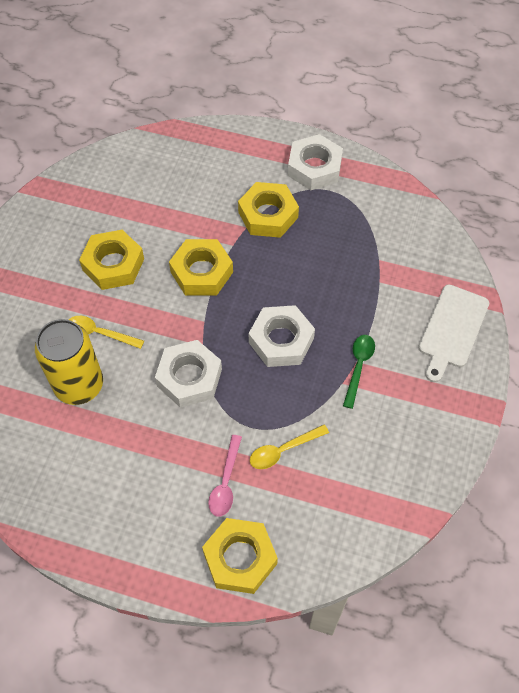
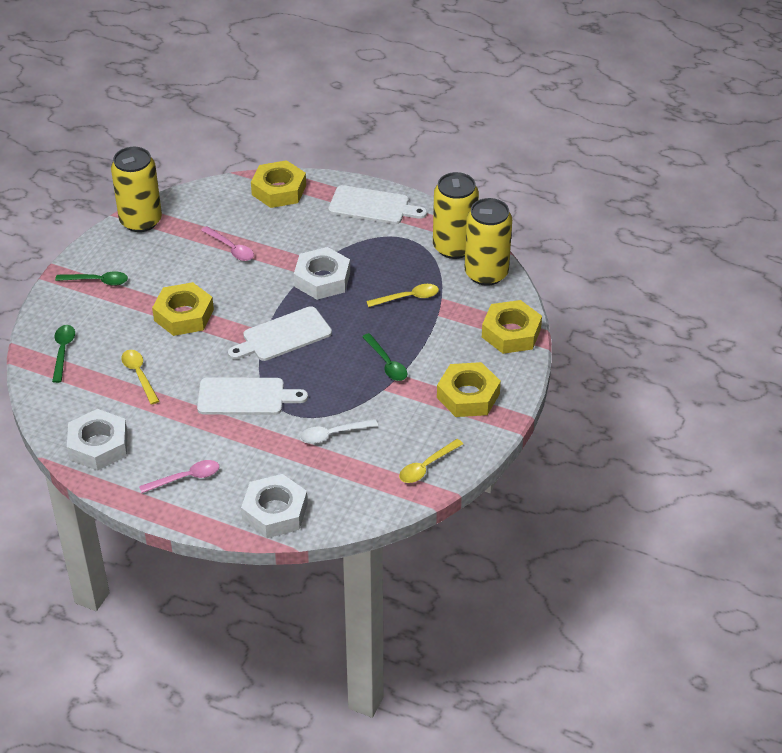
green spoon: 1 -> 3
pink spoon: 1 -> 2
white cutting board: 1 -> 3
white spoon: 0 -> 1
yellow can: 1 -> 3
yellow spoon: 2 -> 3

